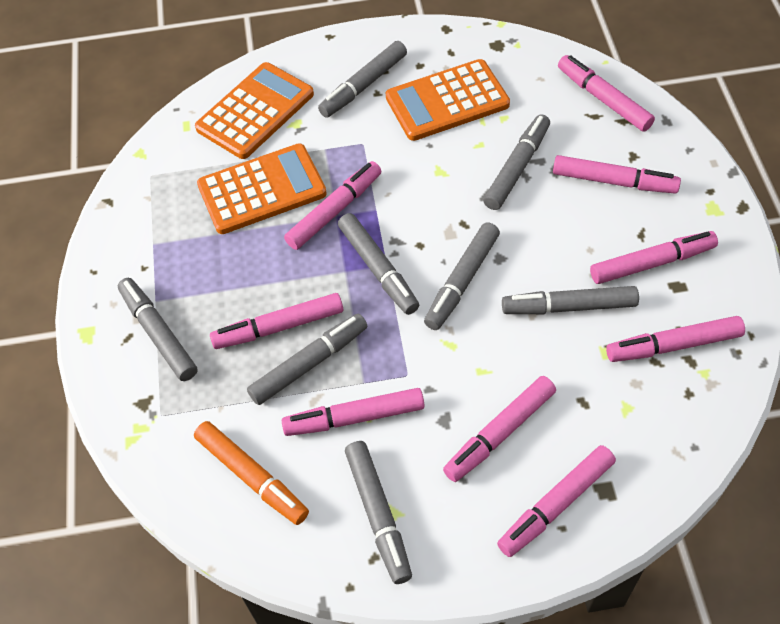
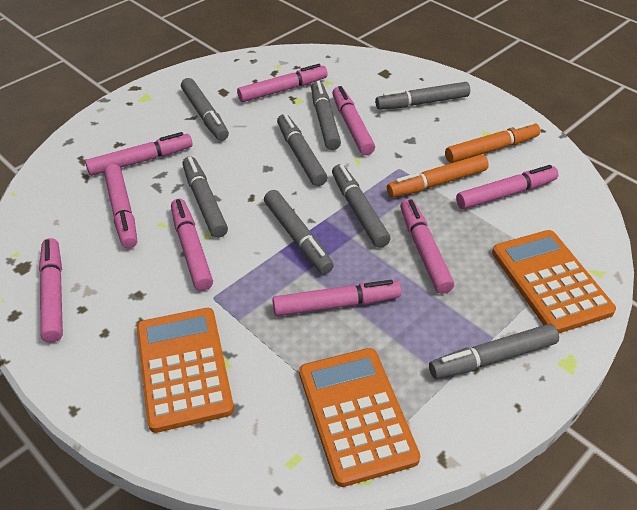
orange marker: 1 -> 2

